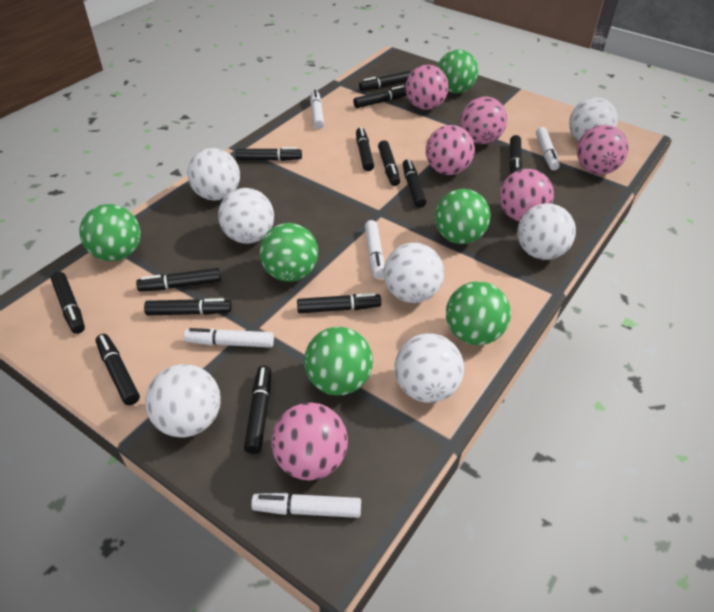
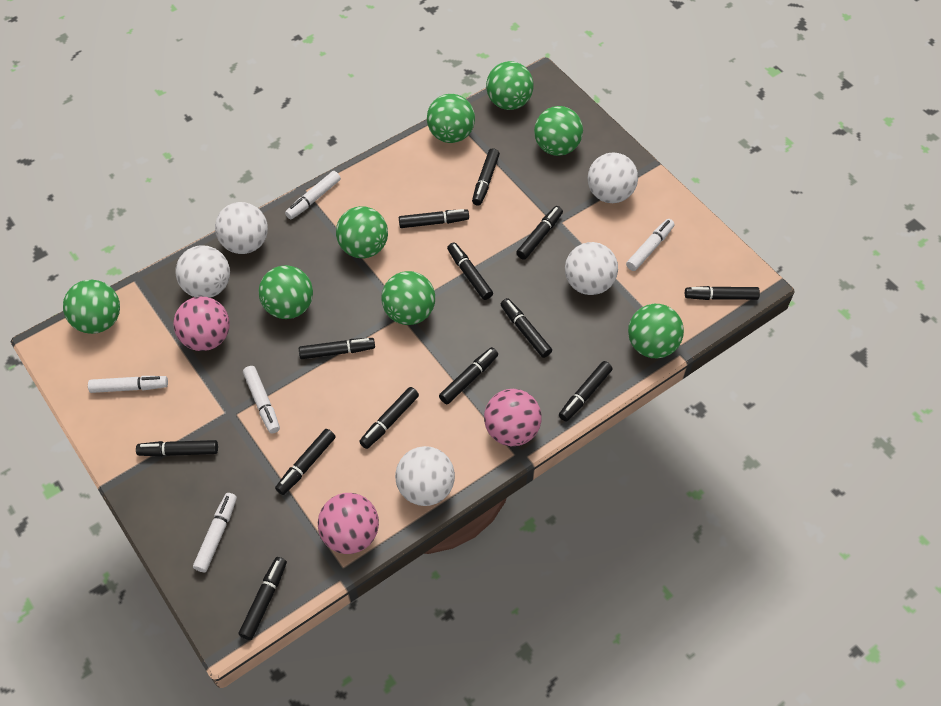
green ball: 6 -> 8
pink ball: 6 -> 3
white ball: 7 -> 5

